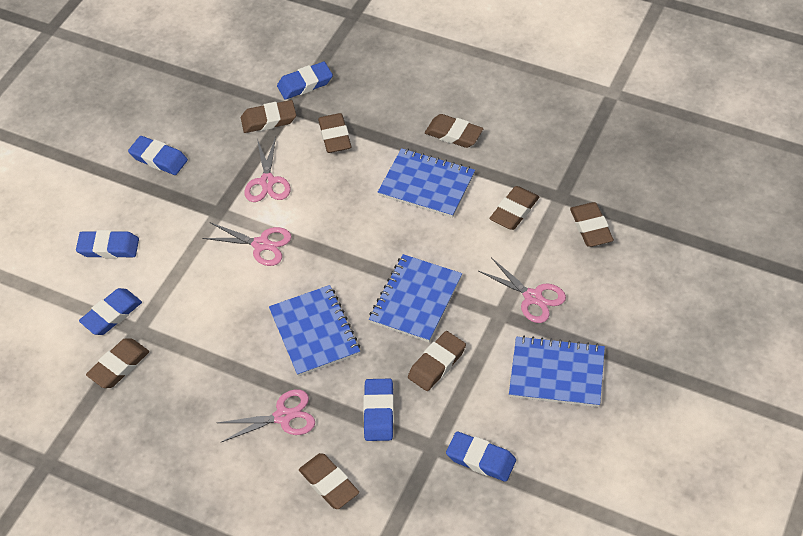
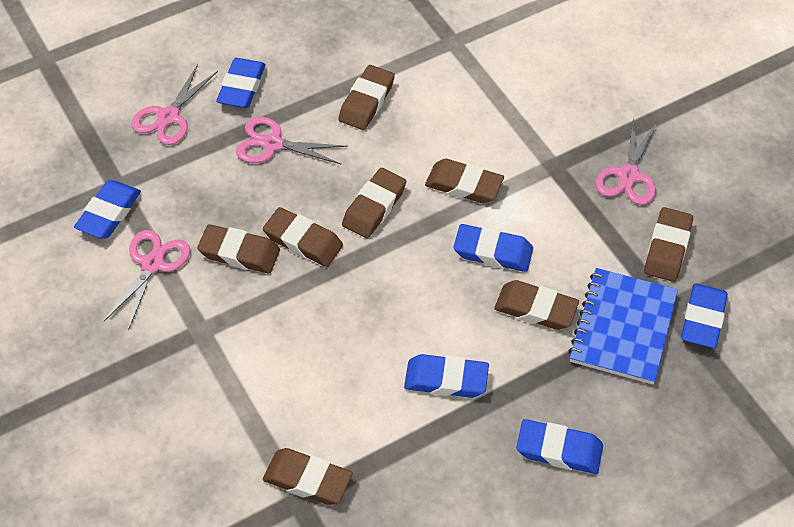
blue notebook: 4 -> 1

